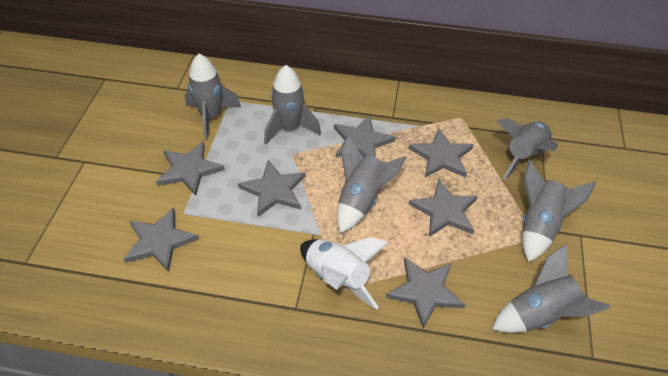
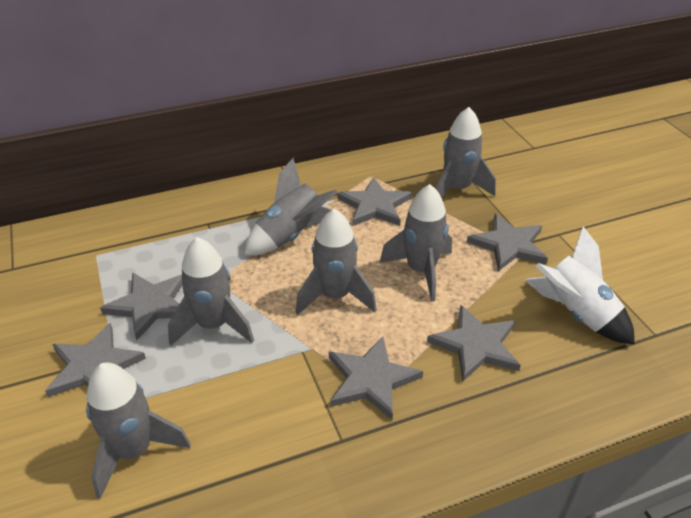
grey star: 7 -> 6

